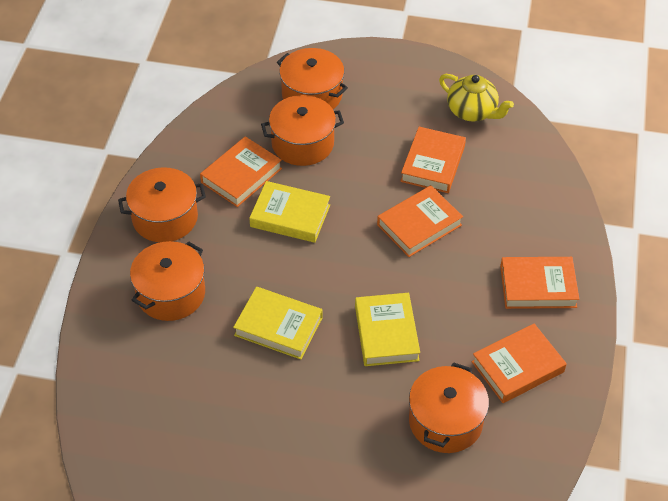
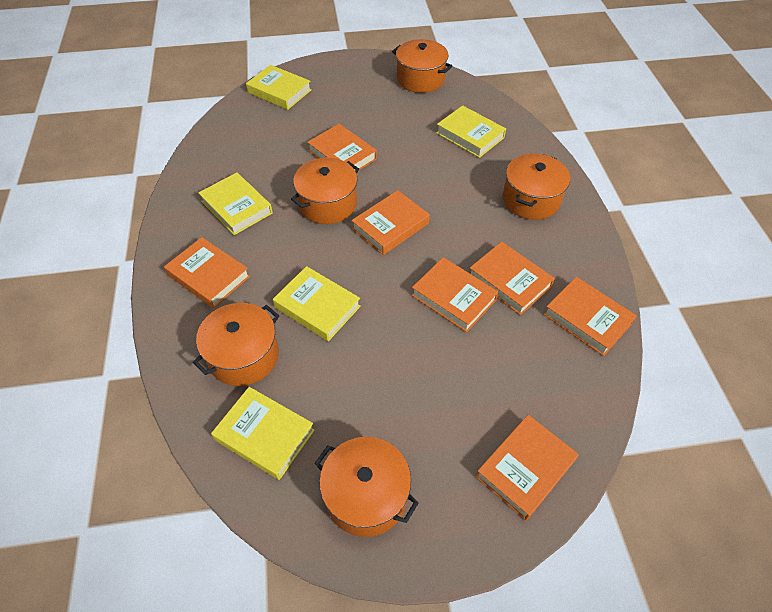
orange book: 5 -> 7
yellow book: 3 -> 5
yellow teapot: 1 -> 0

